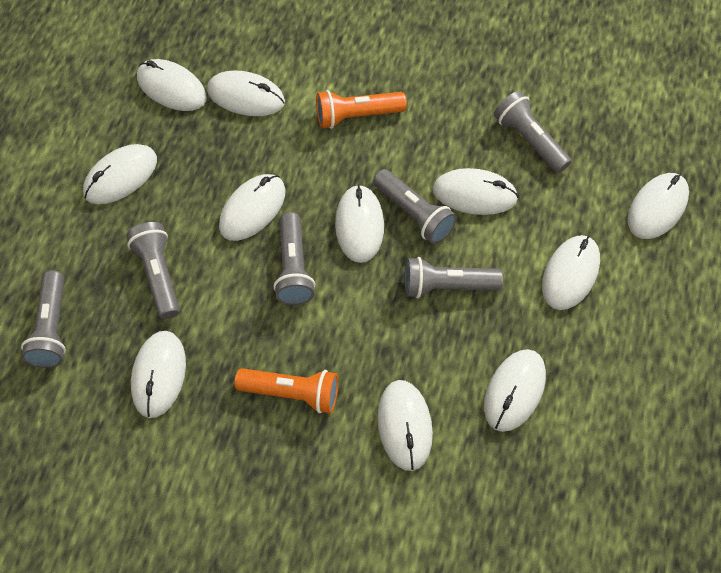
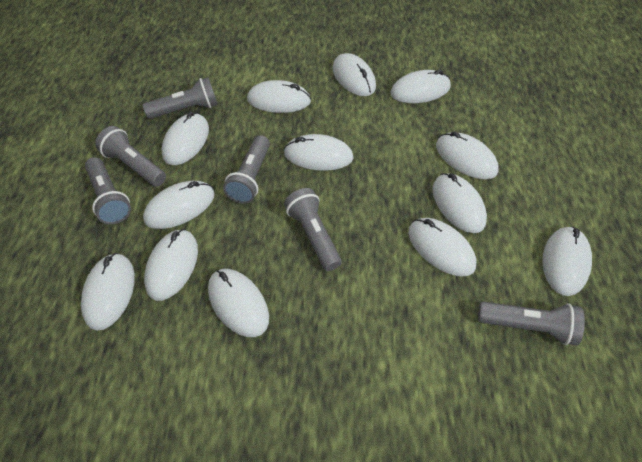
orange flashlight: 2 -> 0
white mouse: 11 -> 13

